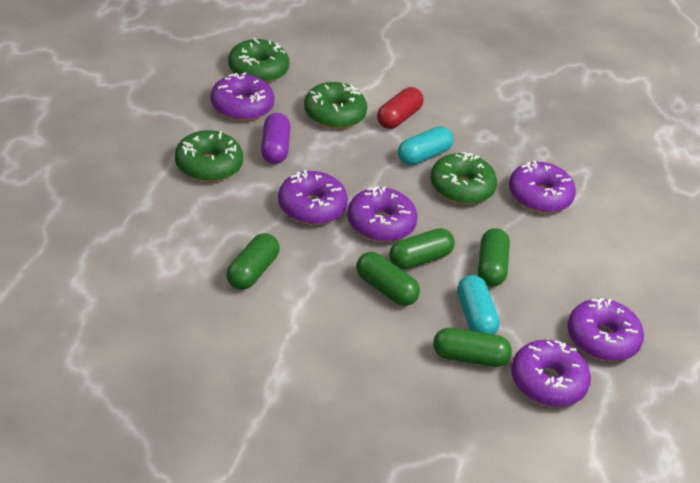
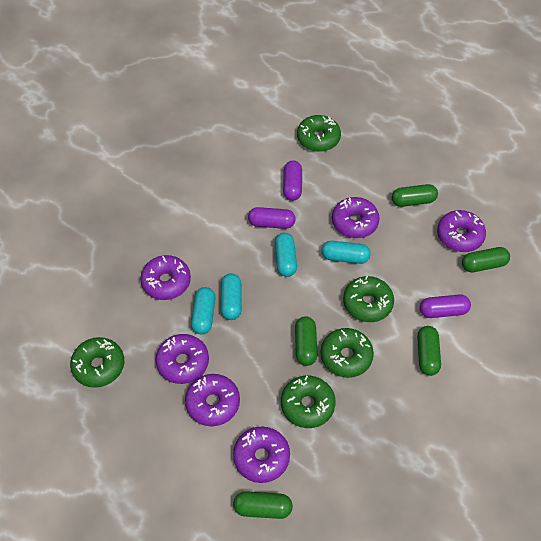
green donut: 4 -> 5
purple capsule: 1 -> 3
red capsule: 1 -> 0
turquoise capsule: 2 -> 4

